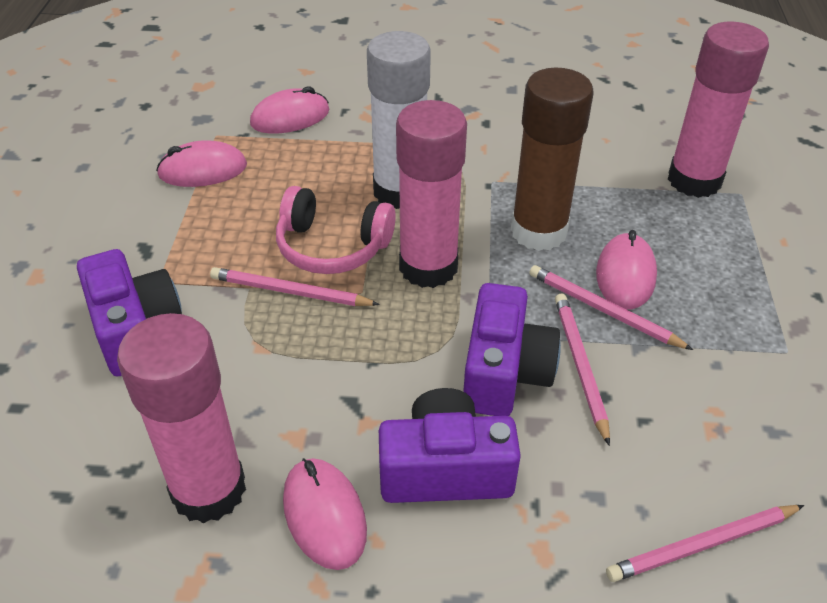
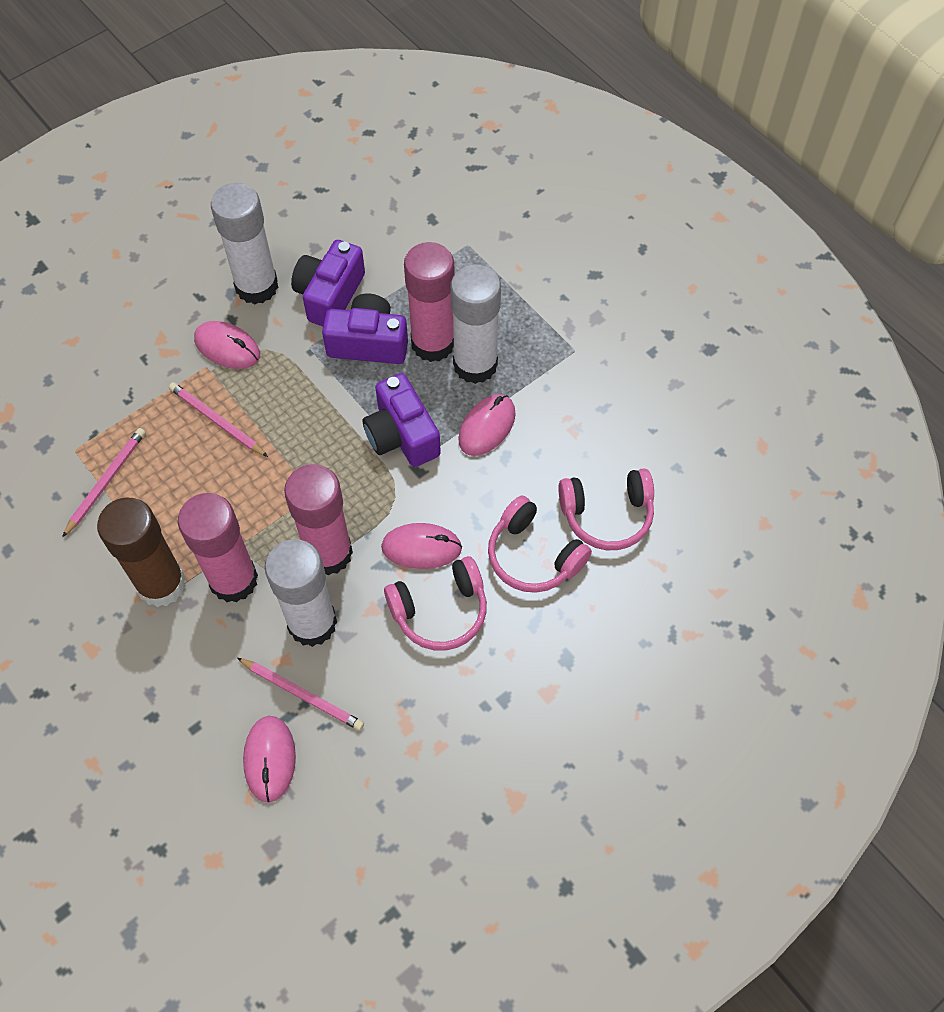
pink headphones: 1 -> 3
pink pencil: 4 -> 3
white glue stick: 1 -> 3

